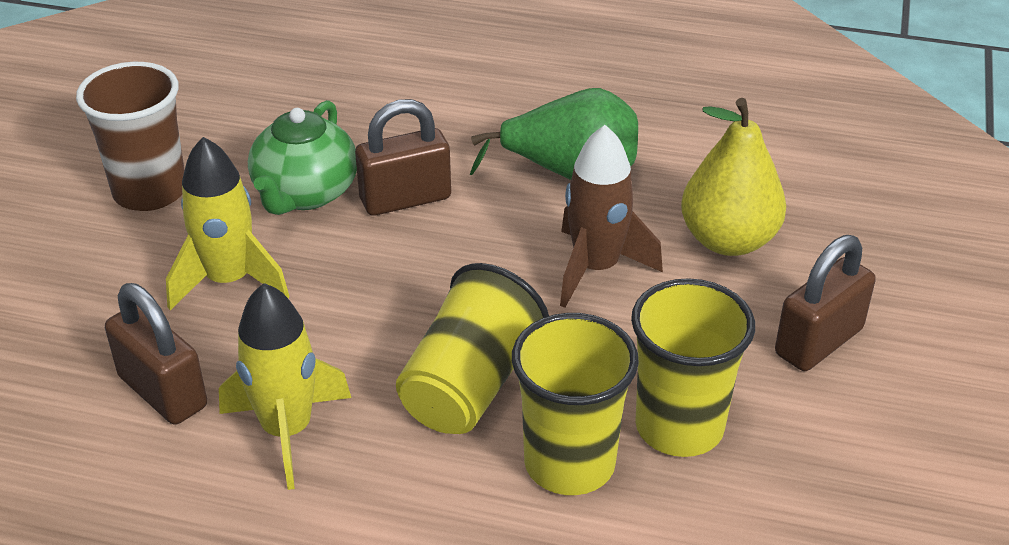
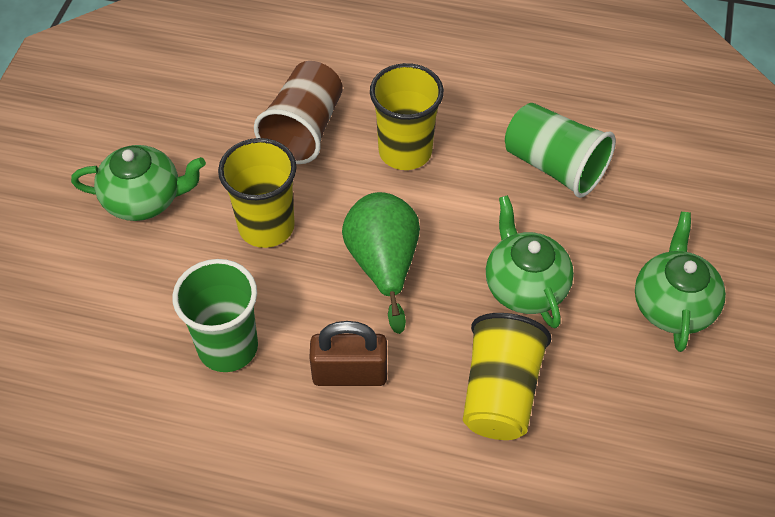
brown padlock: 3 -> 1
brown rocket: 1 -> 0
green cup: 0 -> 2
green teapot: 1 -> 3
yellow pear: 1 -> 0
yellow rocket: 2 -> 0

